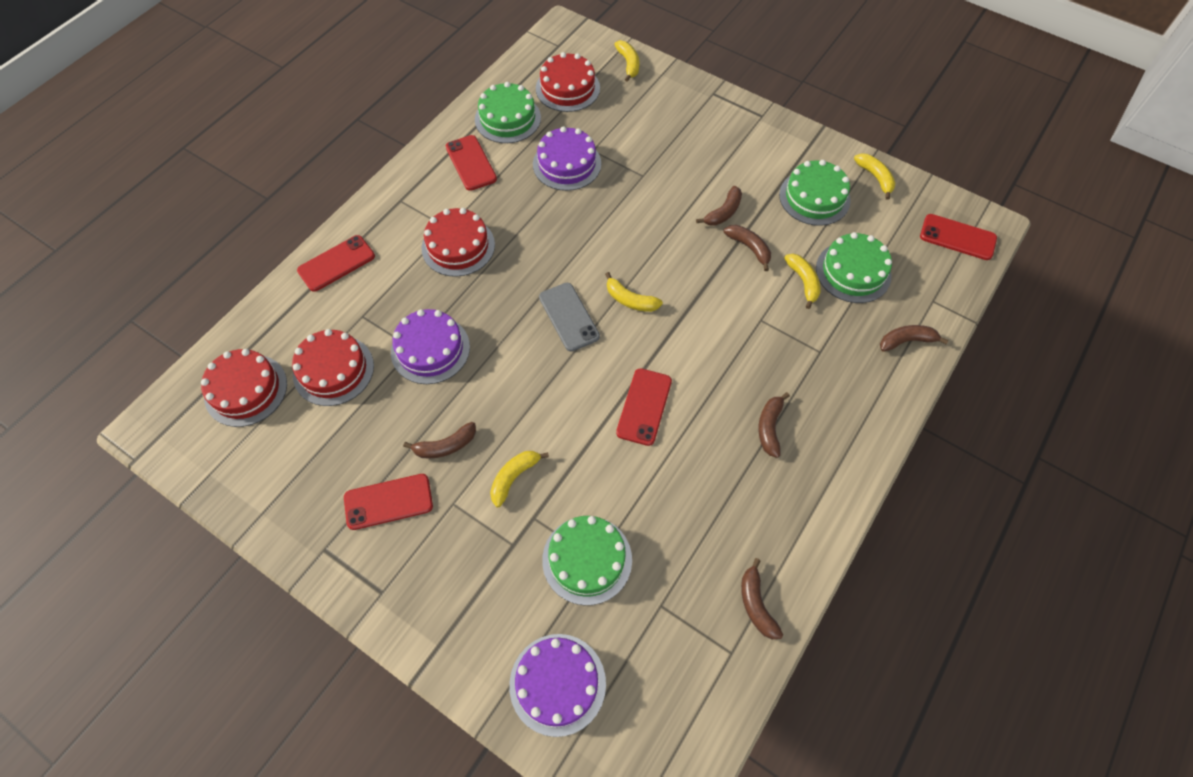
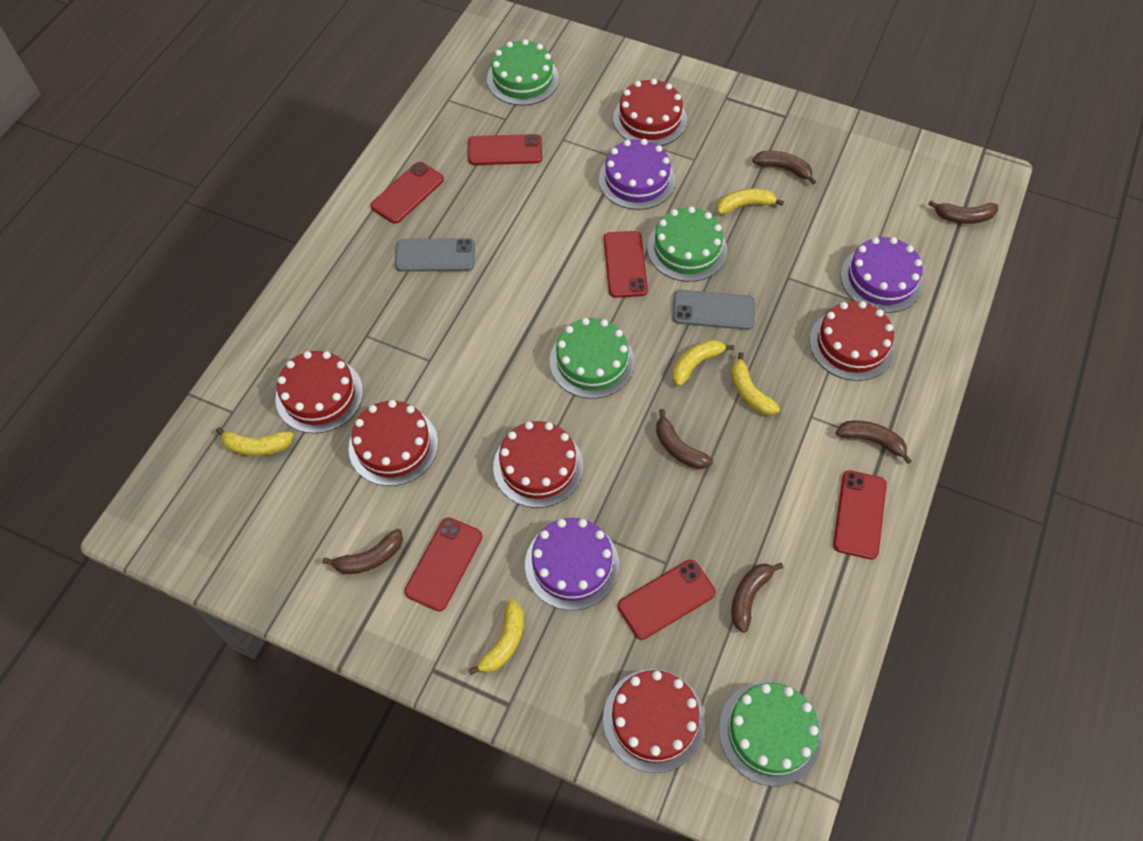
grey phone: 1 -> 2
red cake: 4 -> 6
red phone: 5 -> 6

